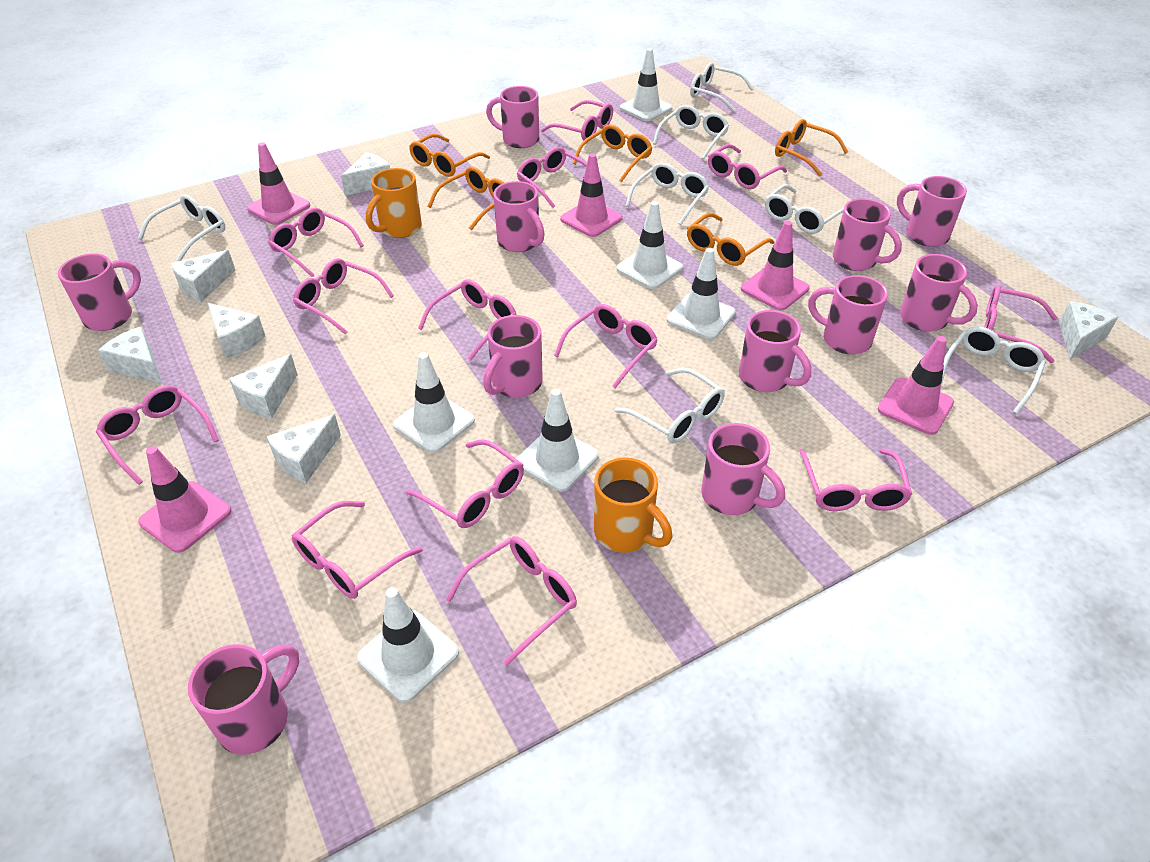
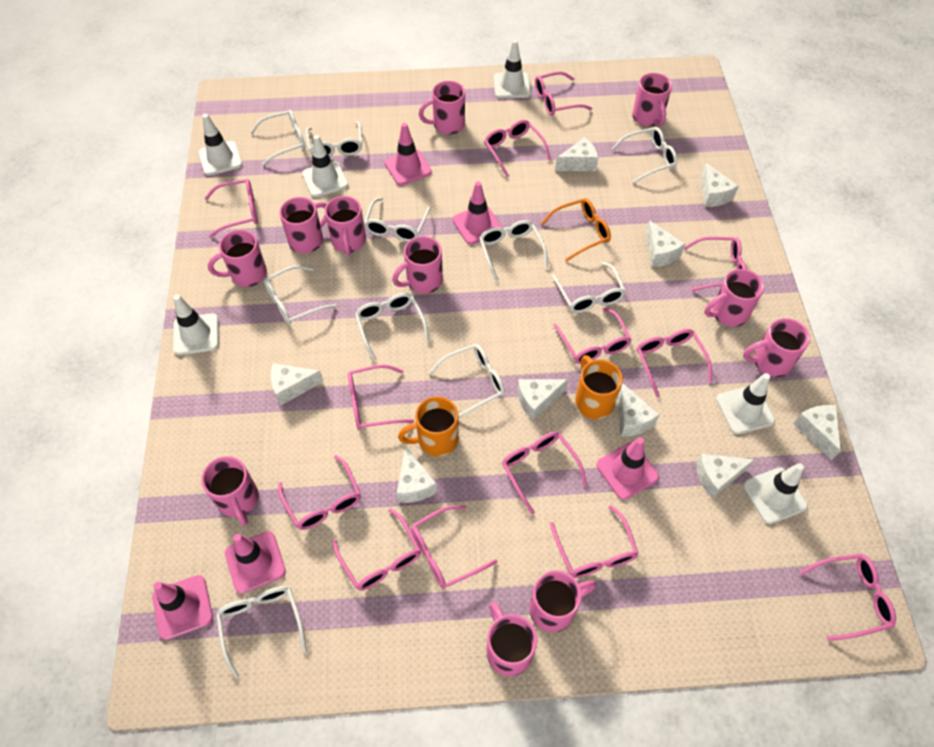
orange glasses: 5 -> 1
white cheese: 7 -> 9
white glasses: 7 -> 10

